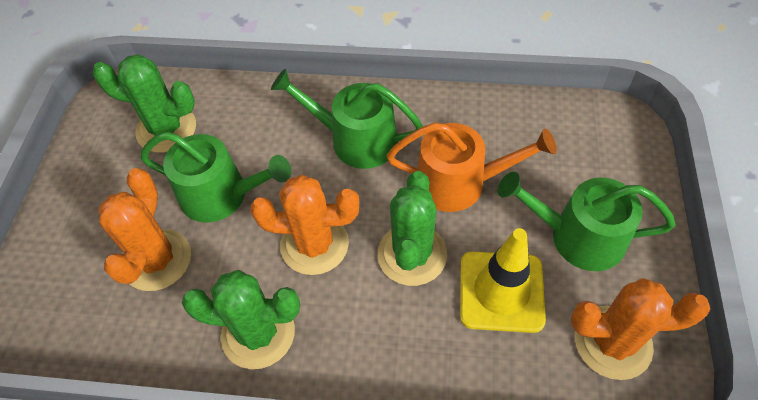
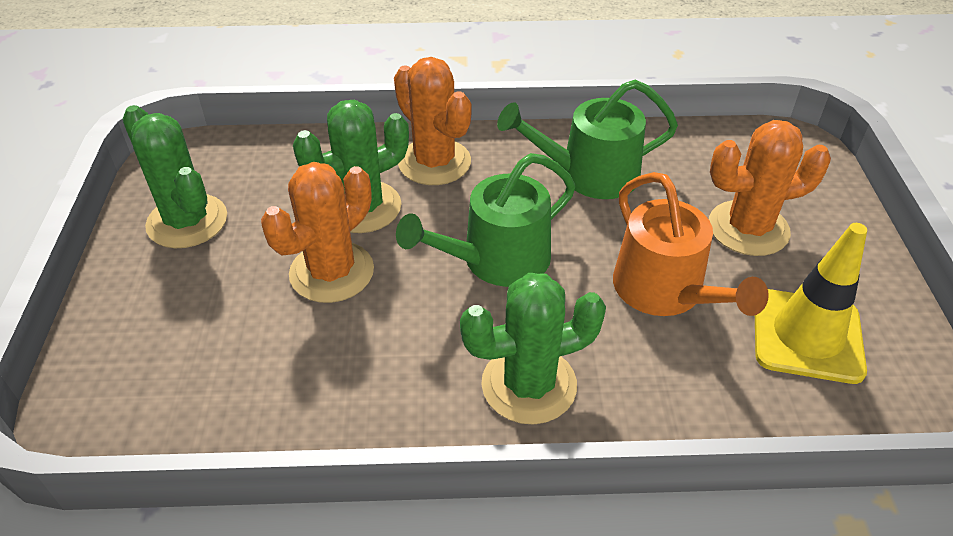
green watering can: 3 -> 2

